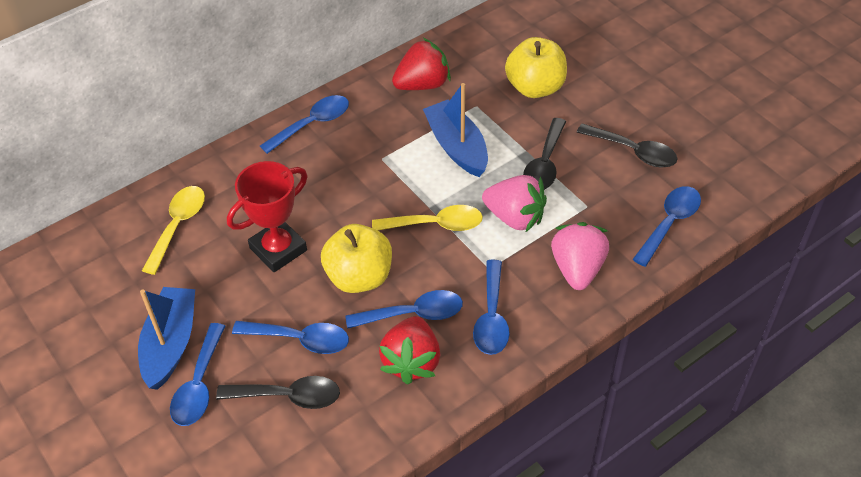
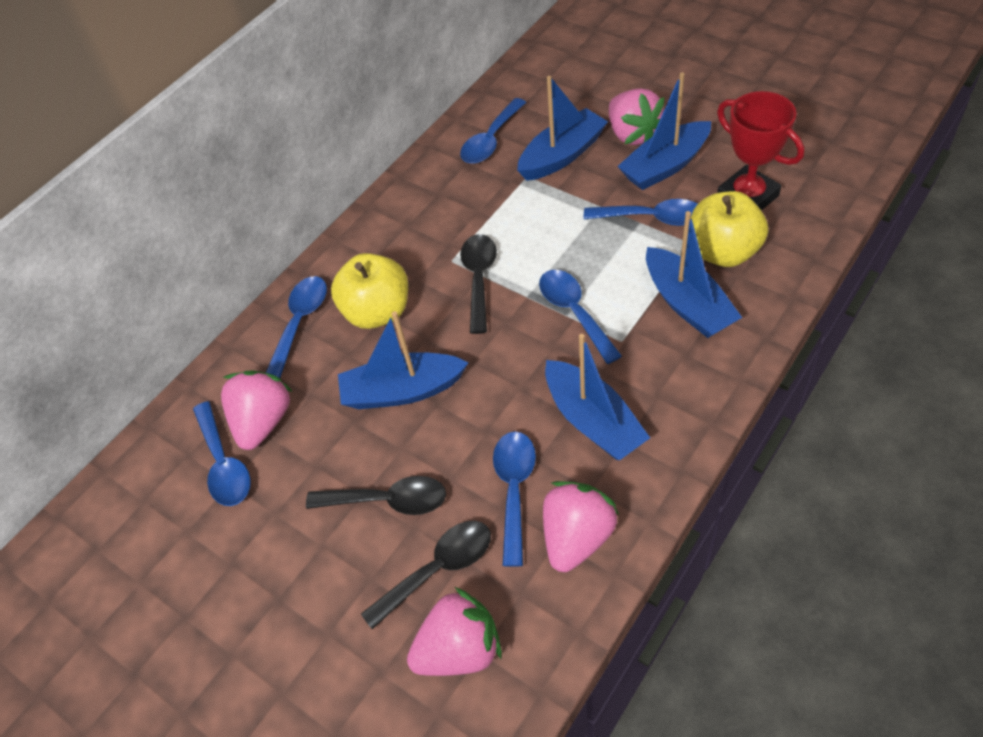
blue boat: 2 -> 5
pink strawberry: 2 -> 4
red strawberry: 2 -> 0
yellow spoon: 2 -> 0

